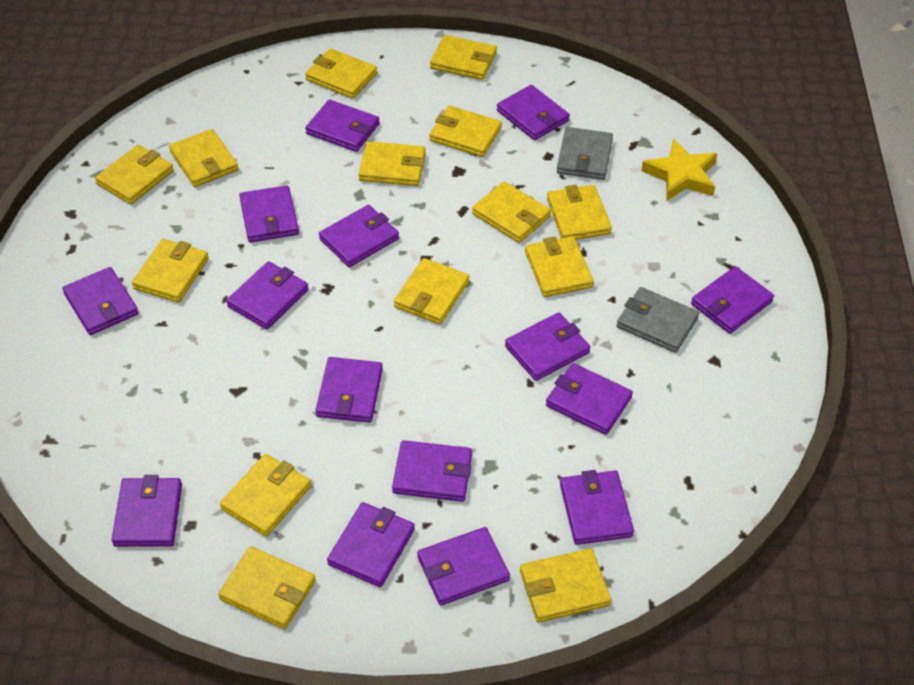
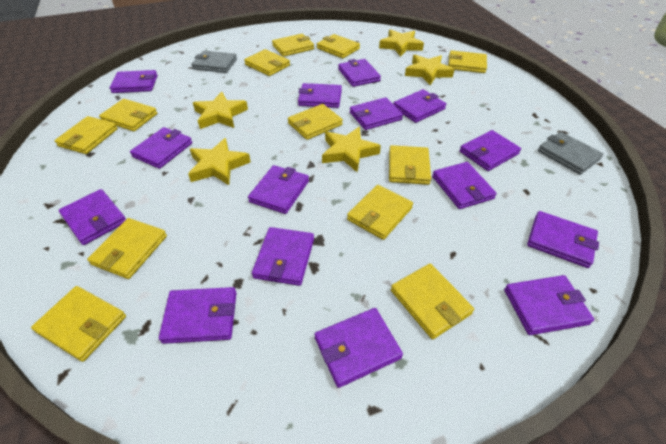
yellow star: 1 -> 5
yellow wallet: 14 -> 12

